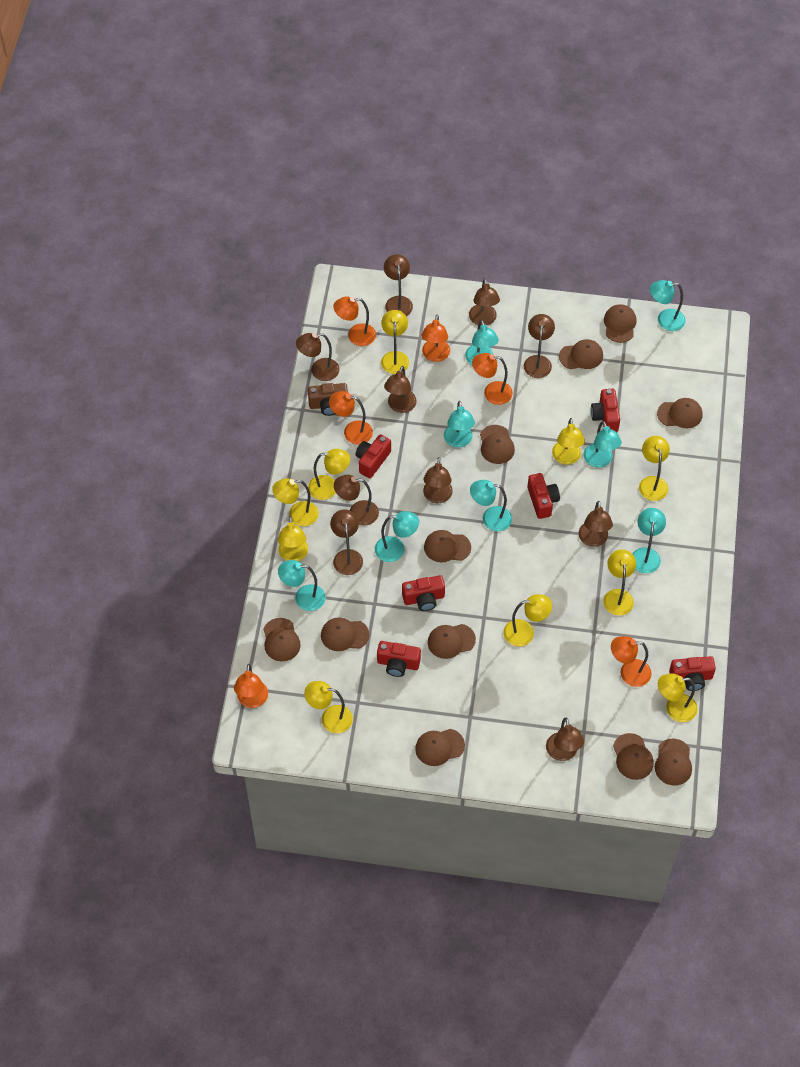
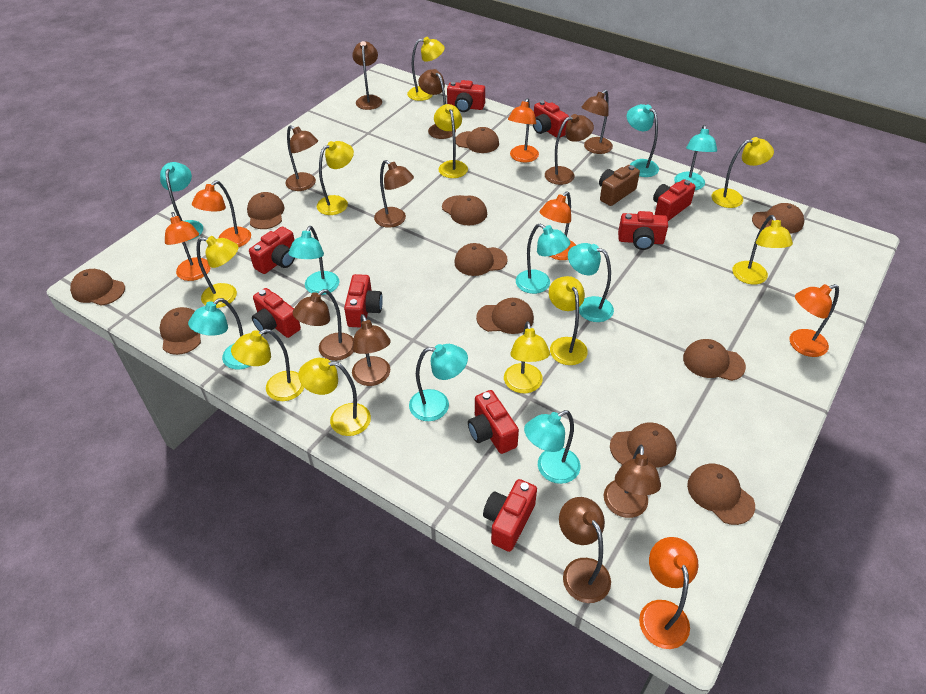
red camera: 6 -> 9
turquoise lamp: 8 -> 9

